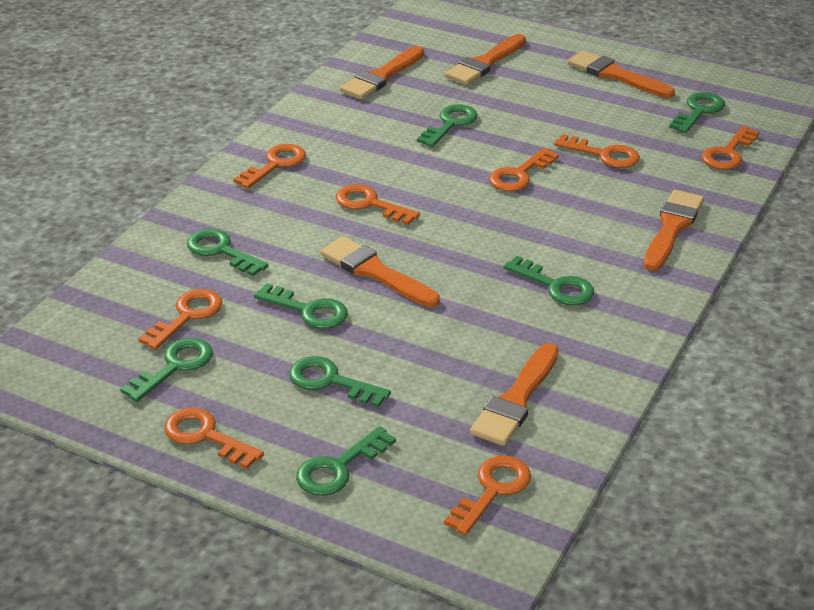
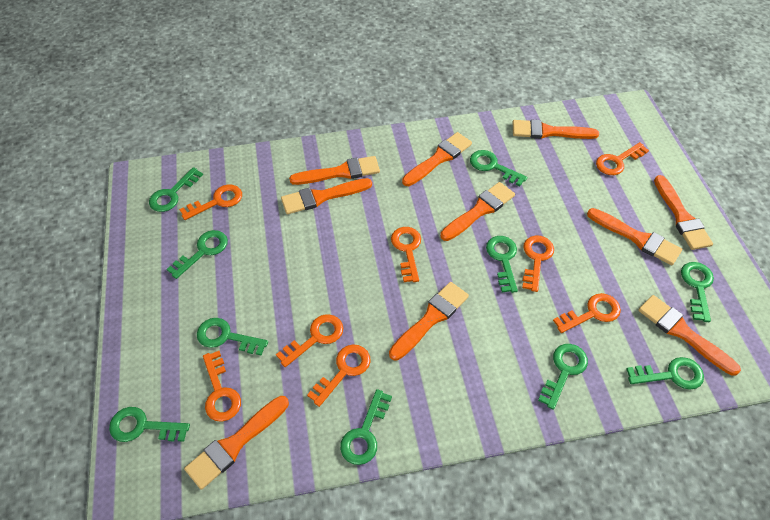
green key: 8 -> 10
orange brush: 6 -> 10

